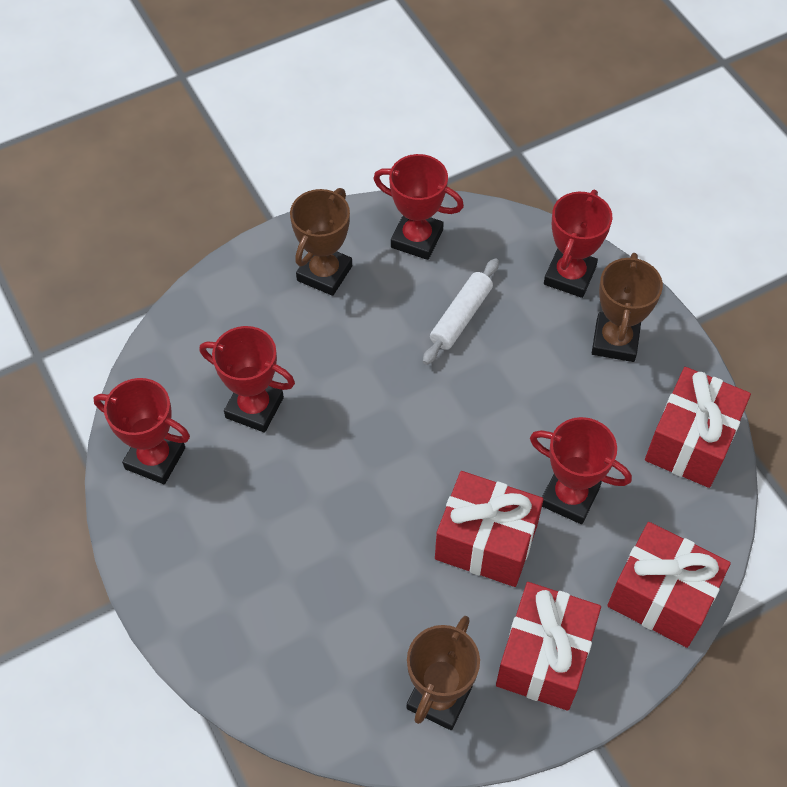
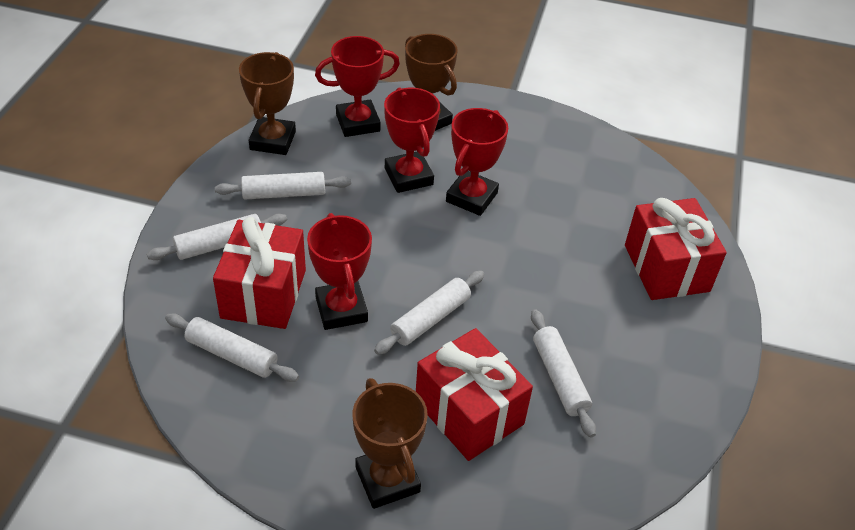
red gift: 4 -> 3
red trophy: 5 -> 4
white rolling pin: 1 -> 5

